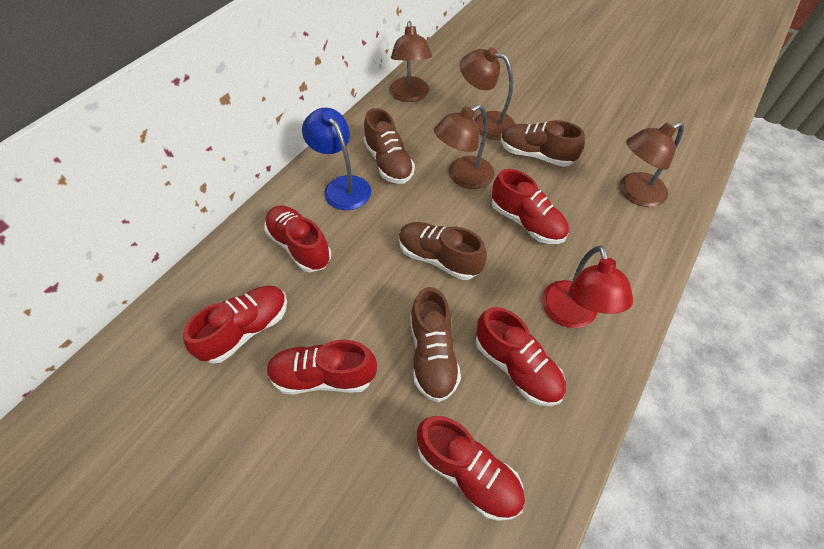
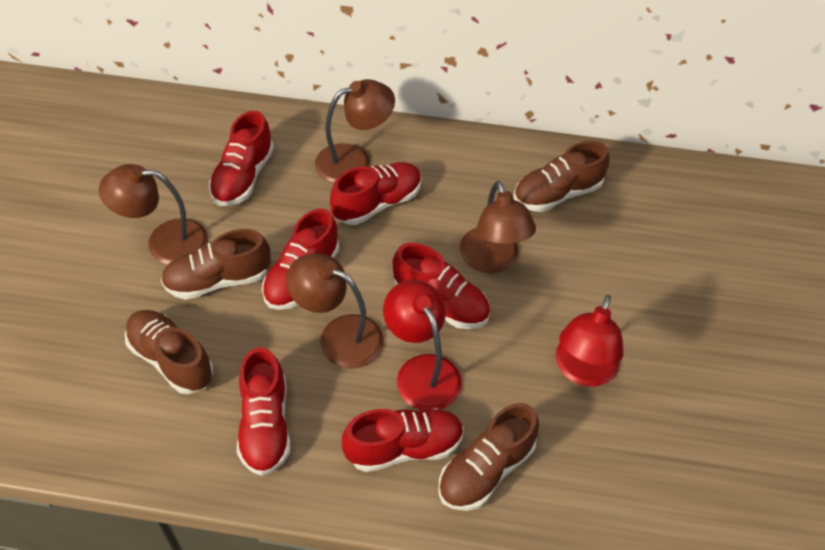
blue lamp: 1 -> 0
red lamp: 1 -> 2

